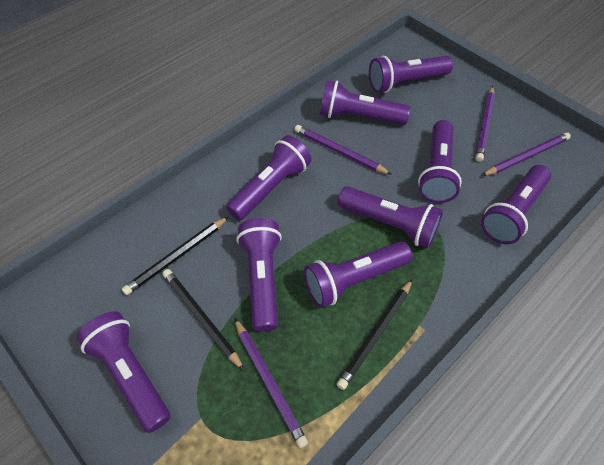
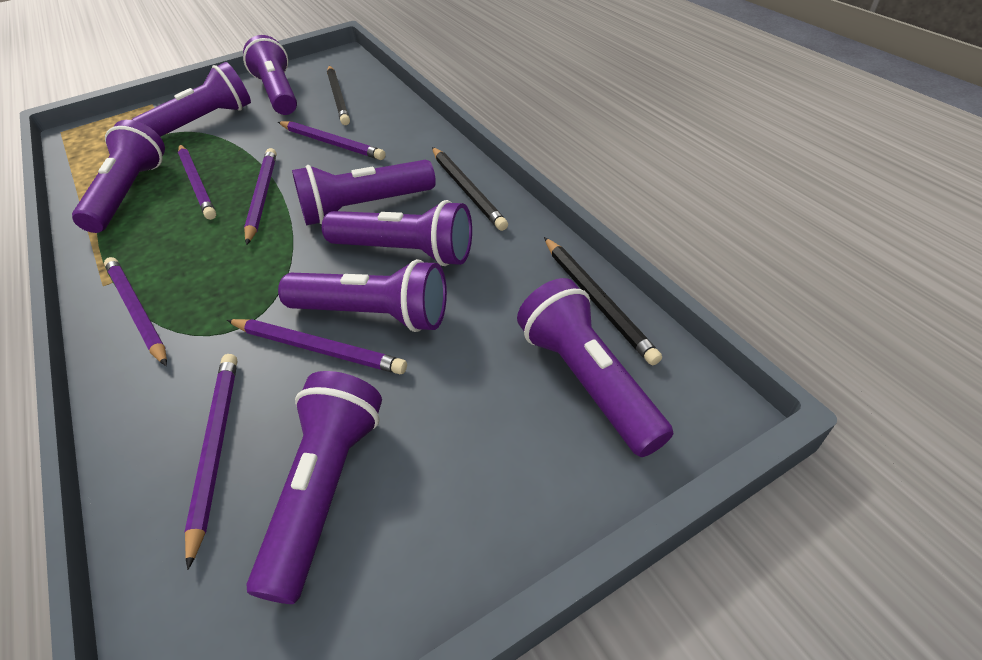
purple flashlight: 9 -> 8
purple pencil: 4 -> 6

